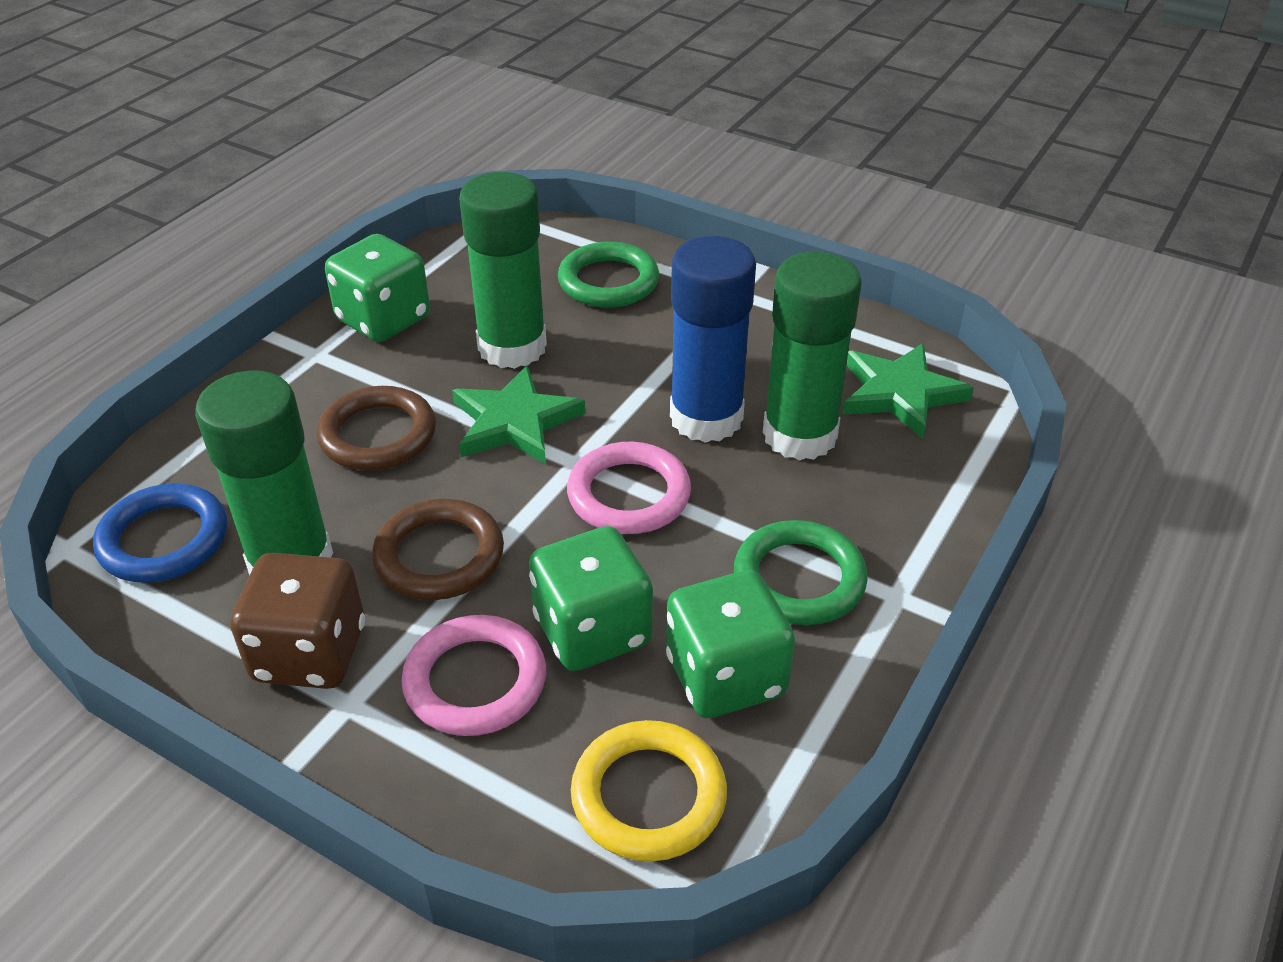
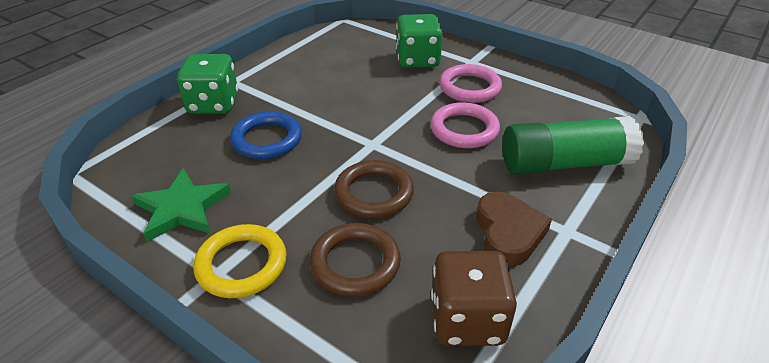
blue glue stick: 1 -> 0
brown heart: 0 -> 1
green dice: 3 -> 2
green glue stick: 3 -> 1
green ring: 2 -> 0
green star: 2 -> 1

